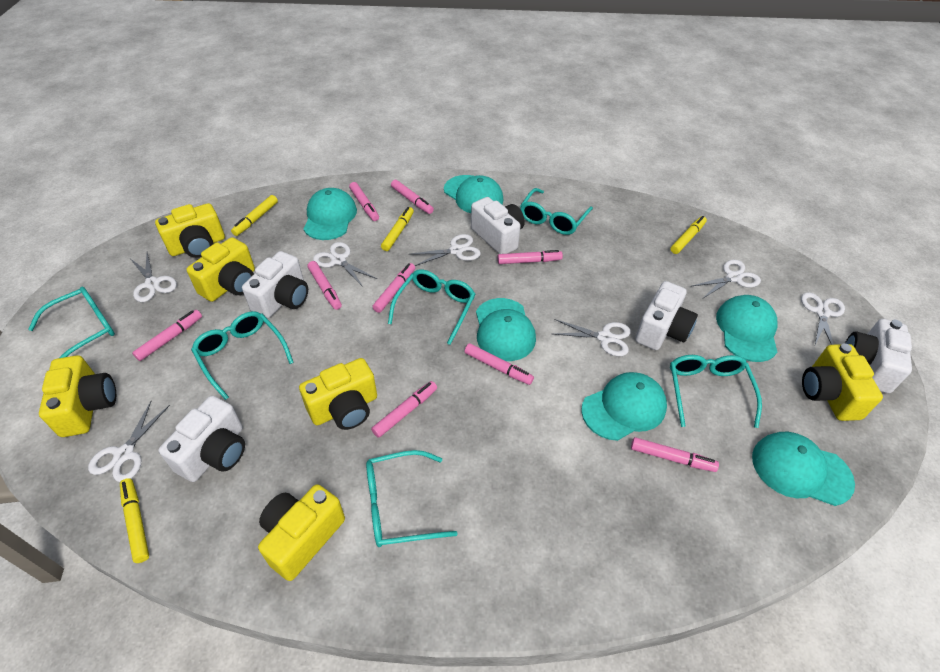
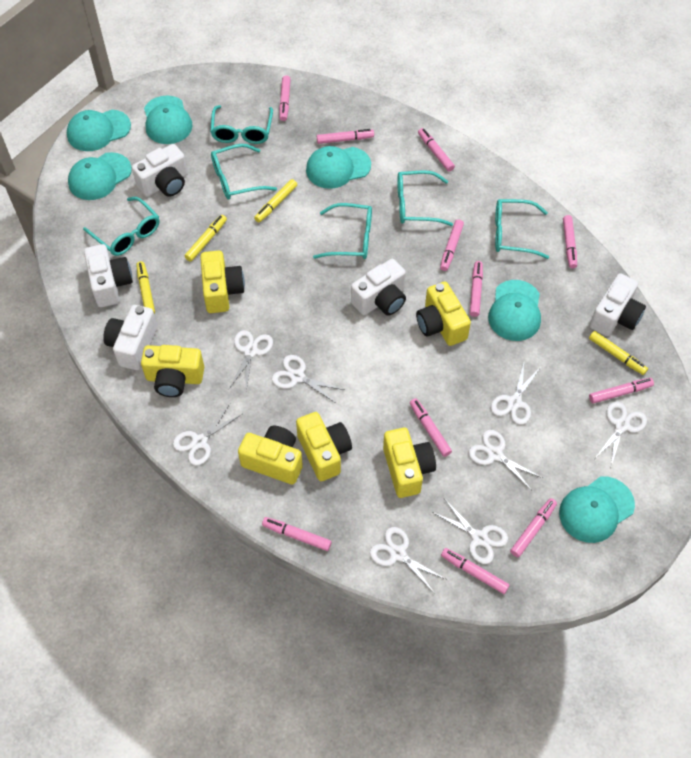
pink marker: 9 -> 11
white scissors: 7 -> 8

